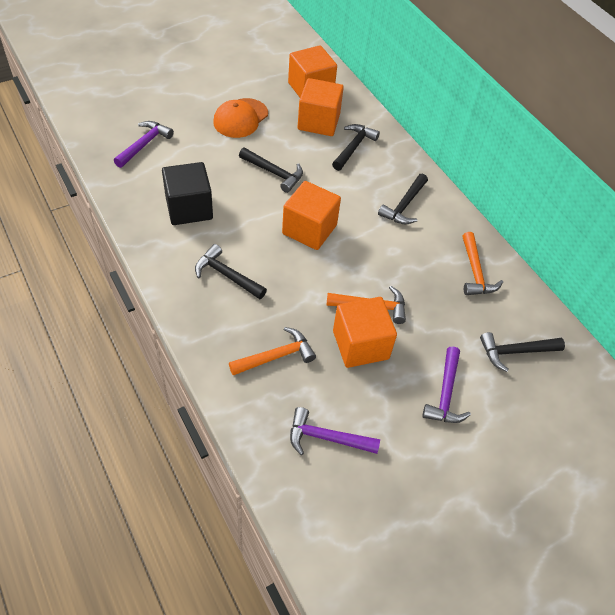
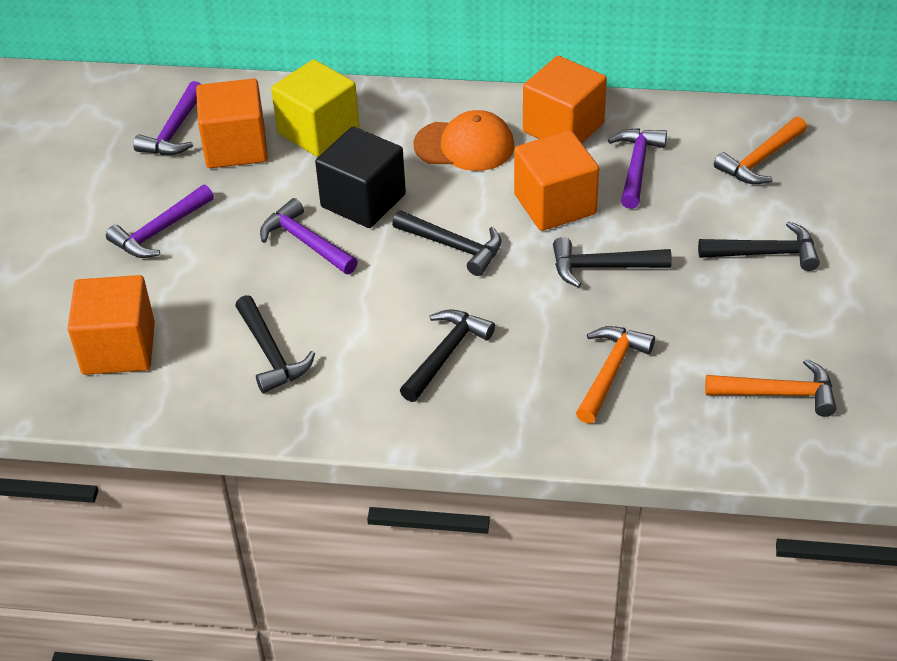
purple hammer: 3 -> 4
yellow cube: 0 -> 1

